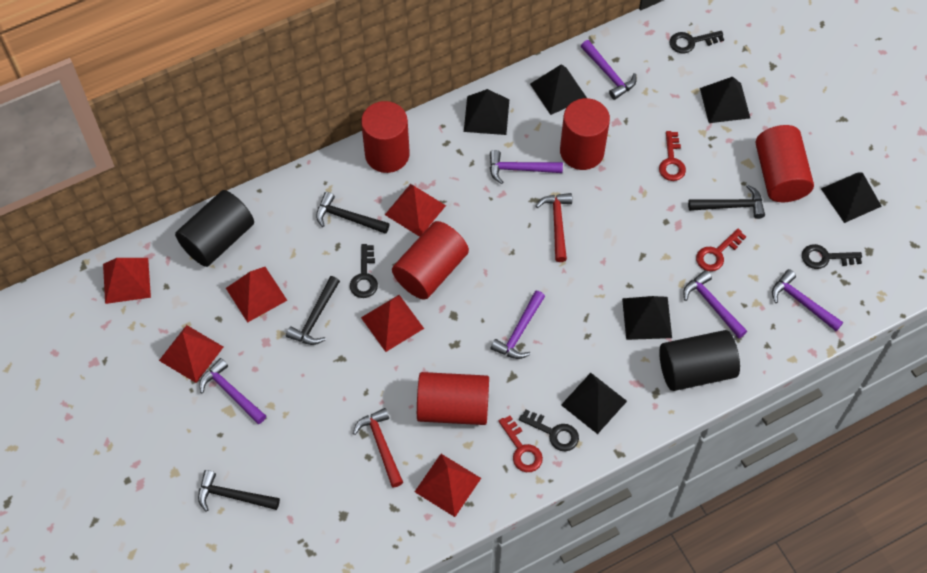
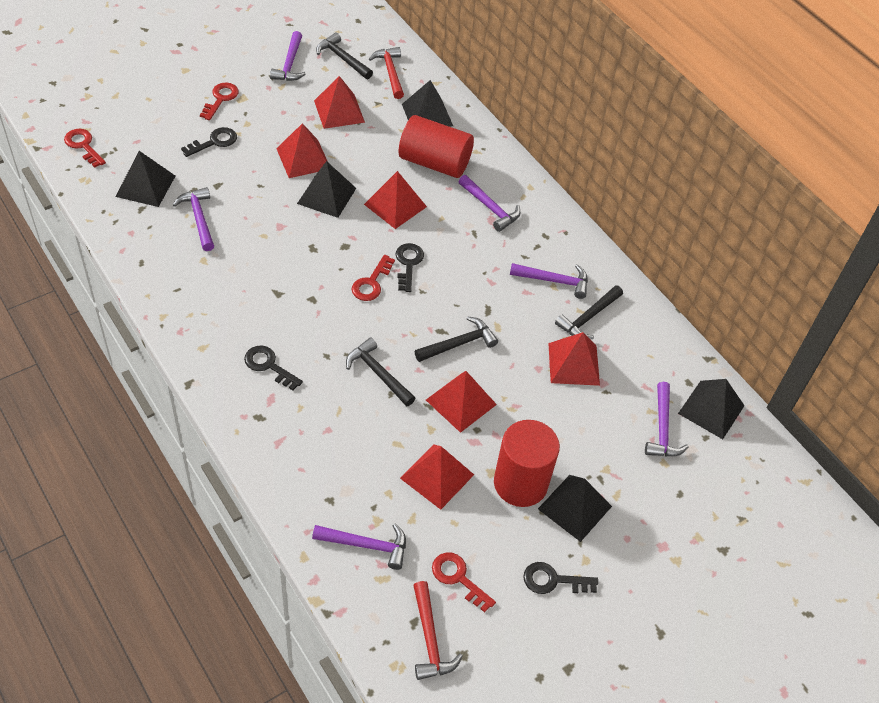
black cylinder: 2 -> 0
black pyramid: 6 -> 5
red cylinder: 5 -> 2
red key: 3 -> 4

